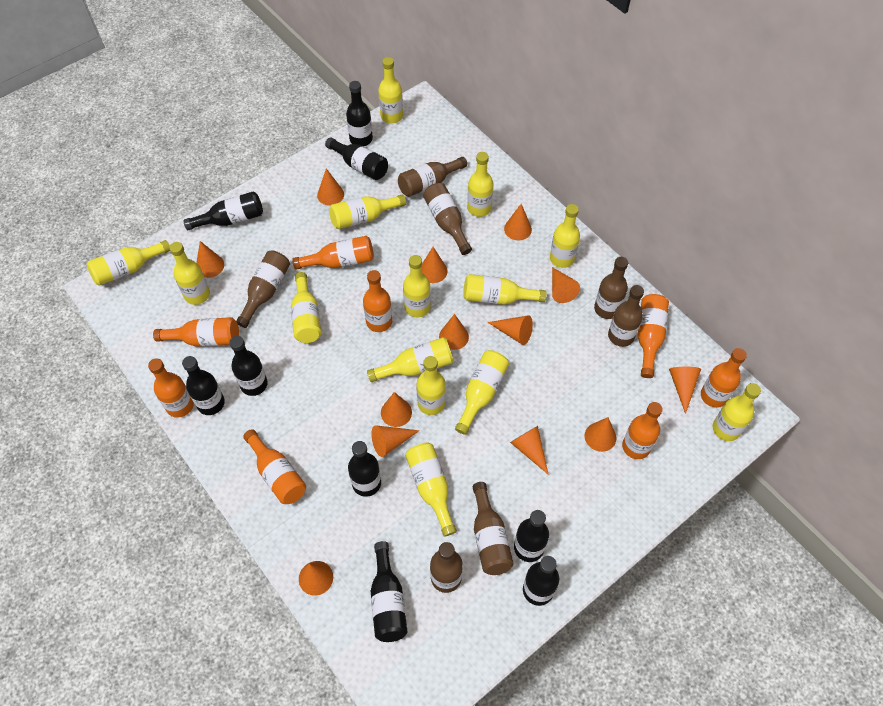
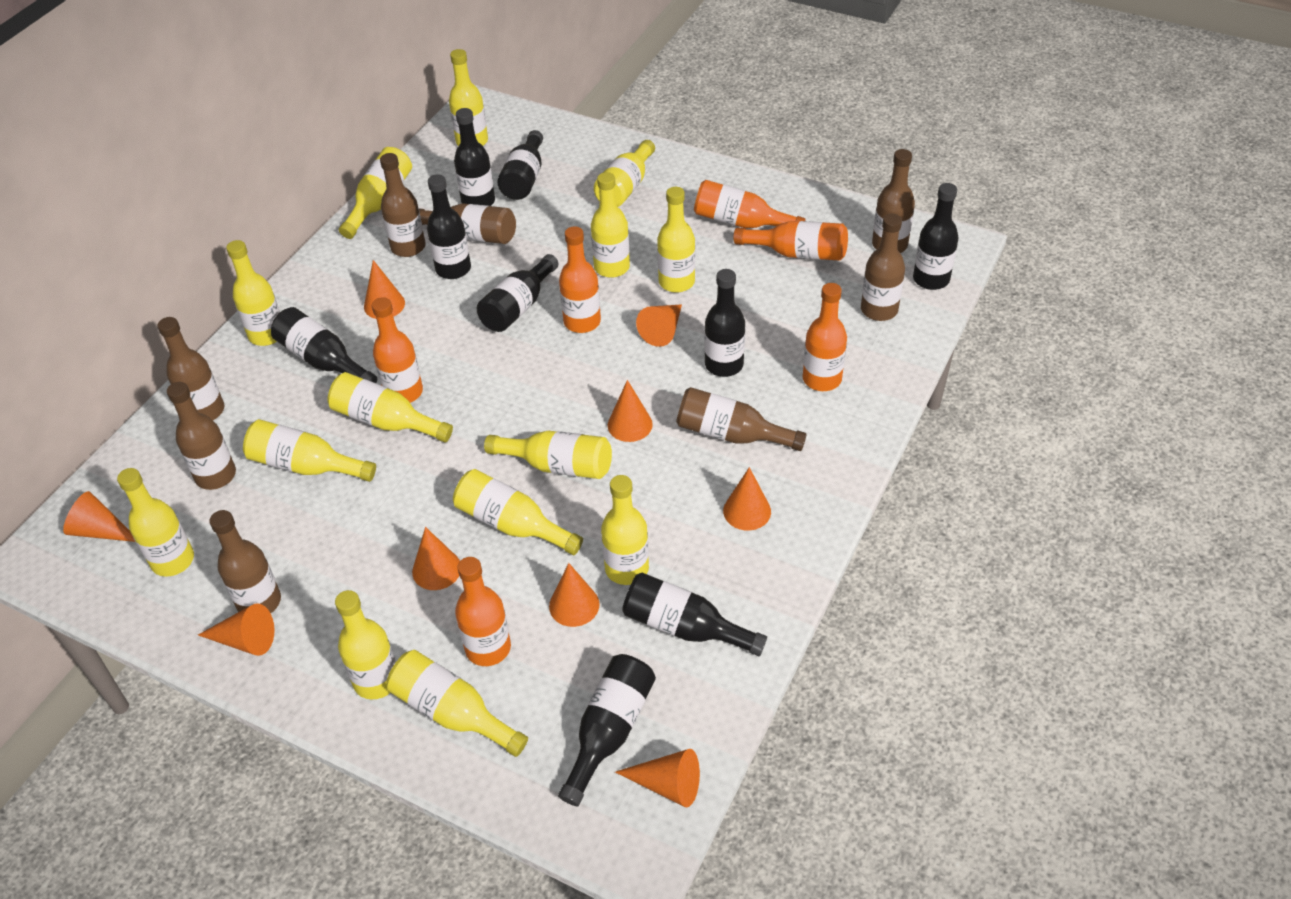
brown bottle: 7 -> 8
orange bottle: 8 -> 6
orange cone: 13 -> 9

